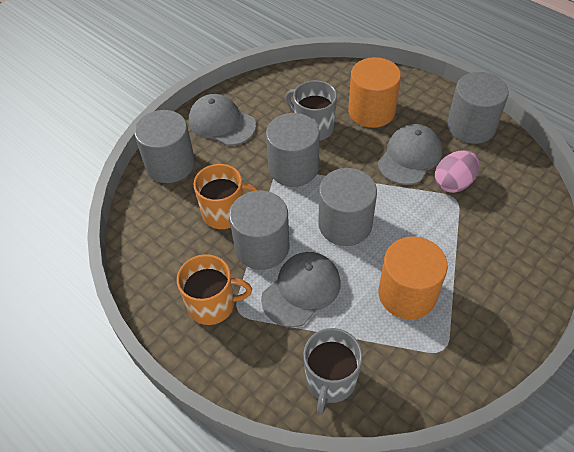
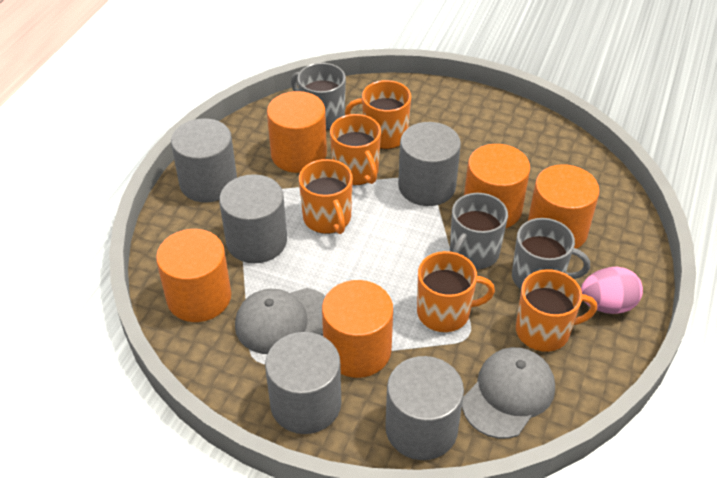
grey cap: 3 -> 2
grey mug: 2 -> 3
orange cylinder: 2 -> 5
orange mug: 2 -> 5

